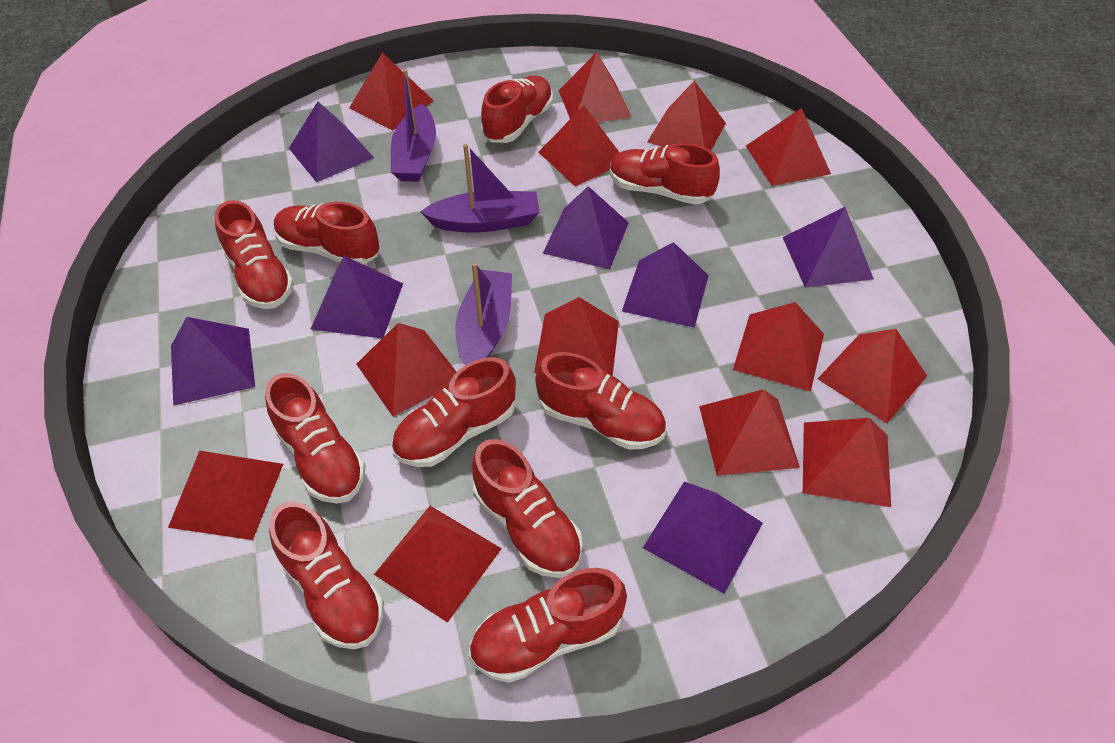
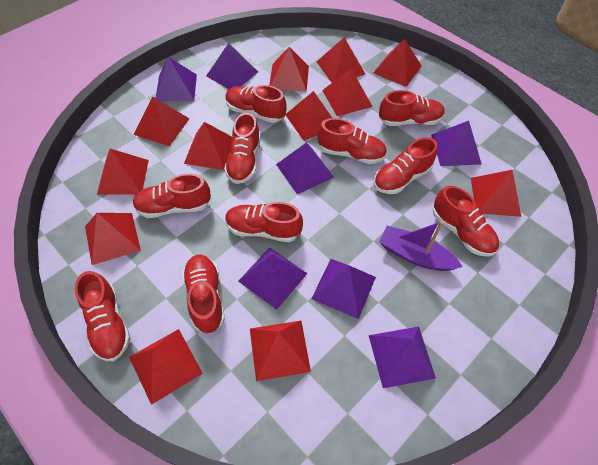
purple boat: 3 -> 1
red pyramid: 13 -> 12

